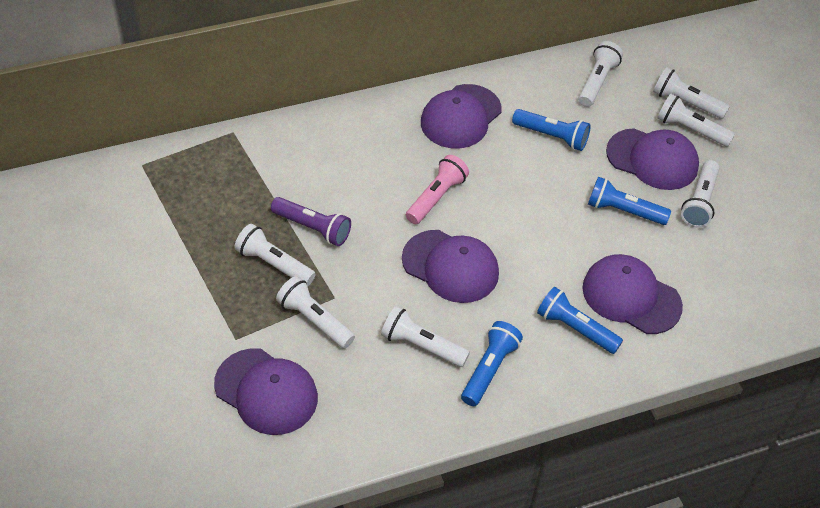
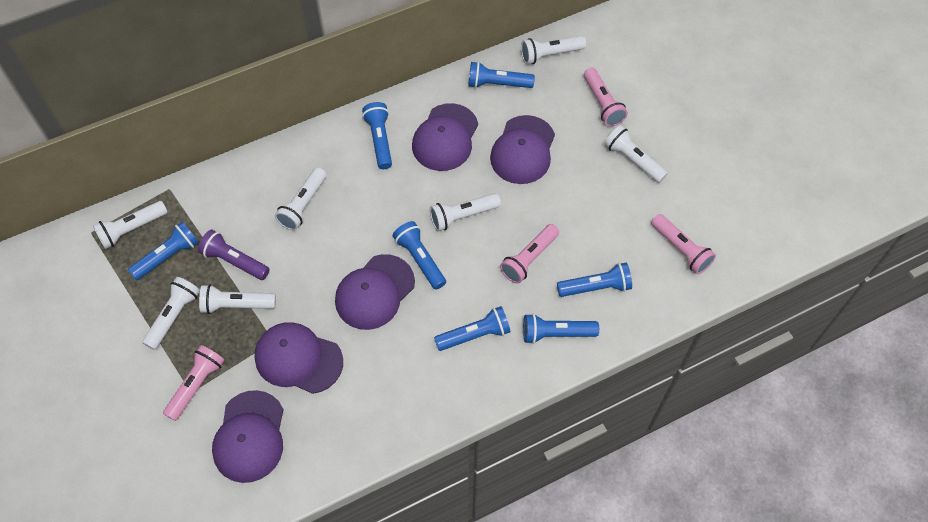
blue flashlight: 4 -> 7
pink flashlight: 1 -> 4

